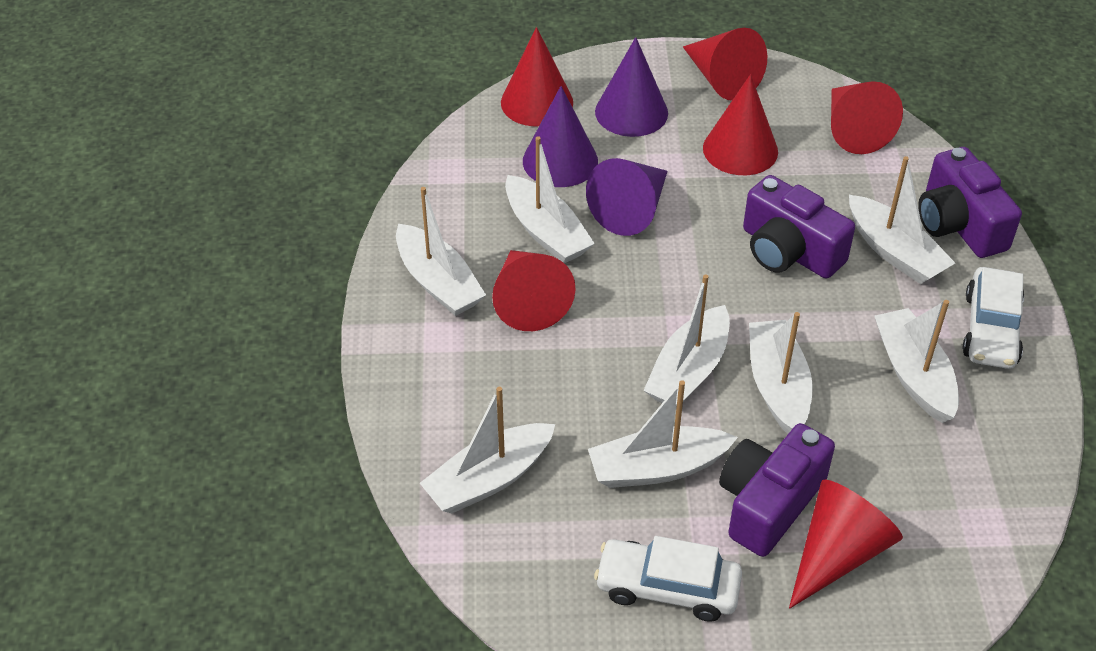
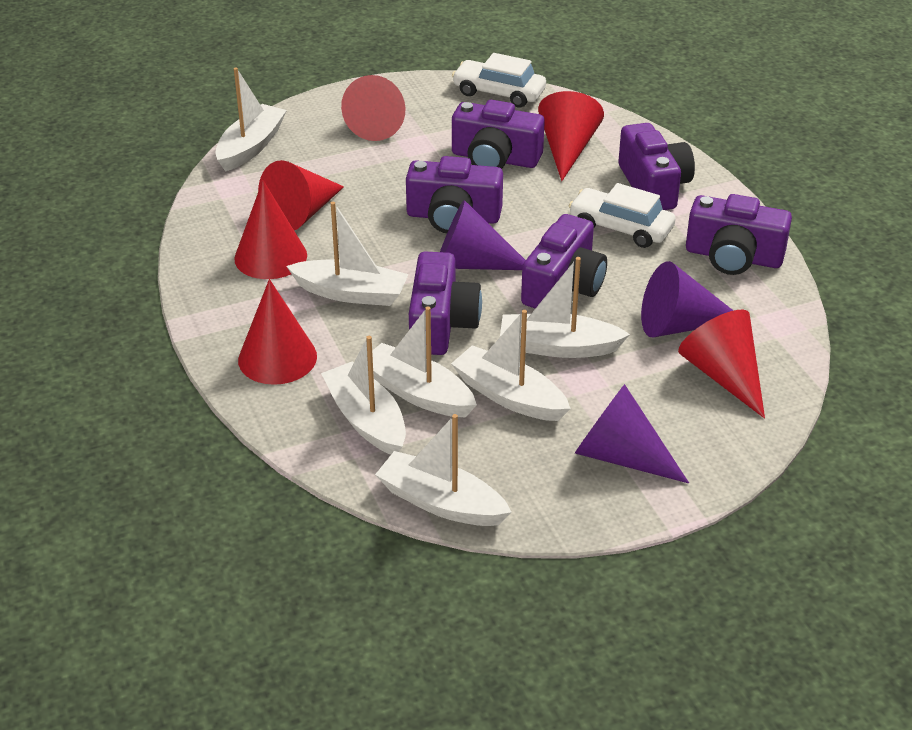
purple camera: 3 -> 6
white boat: 8 -> 7

